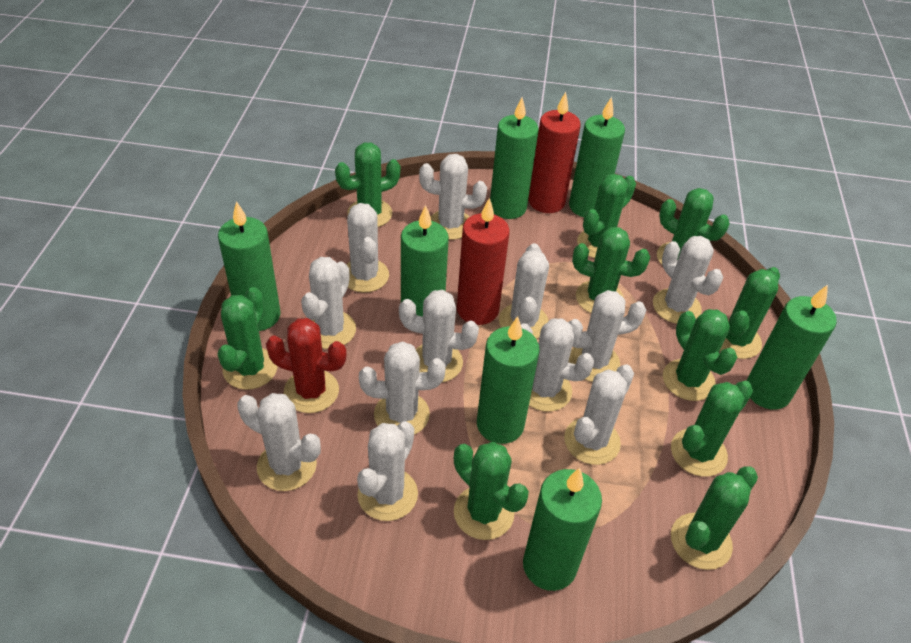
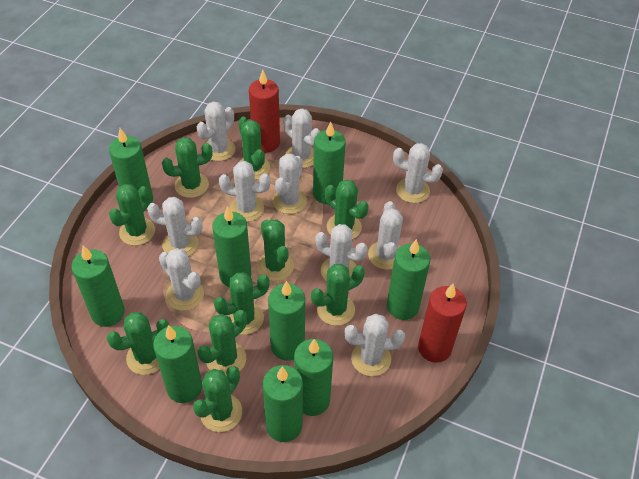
green candle: 7 -> 9
red cactus: 1 -> 0
white cactus: 12 -> 10

